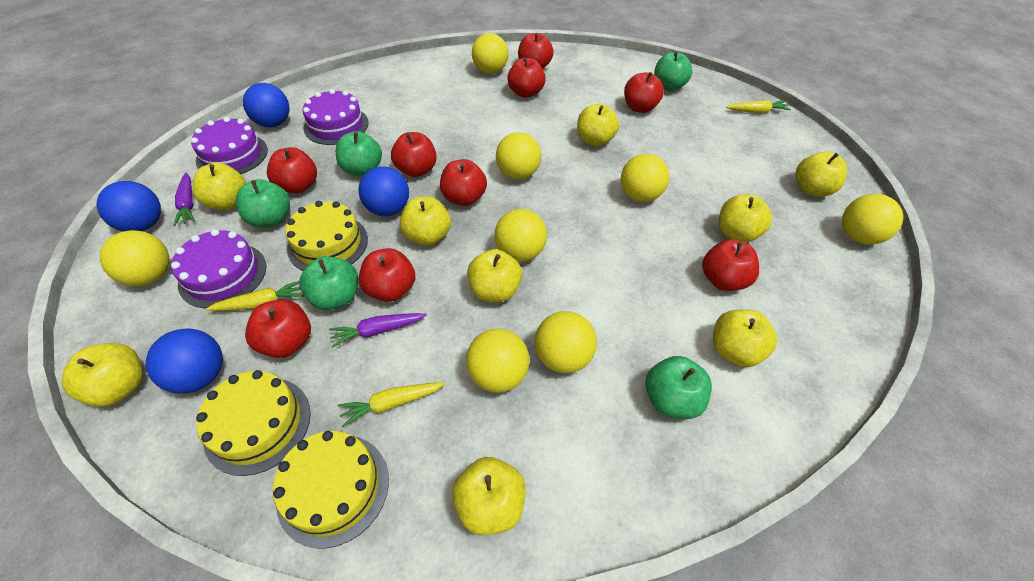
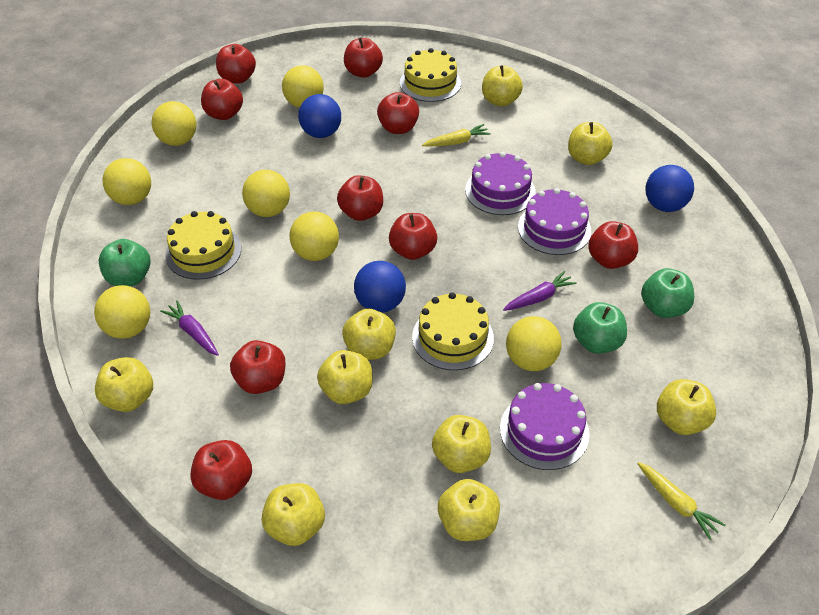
blue ball: 4 -> 3
green apple: 5 -> 3
yellow ball: 8 -> 7
yellow carrot: 3 -> 2

